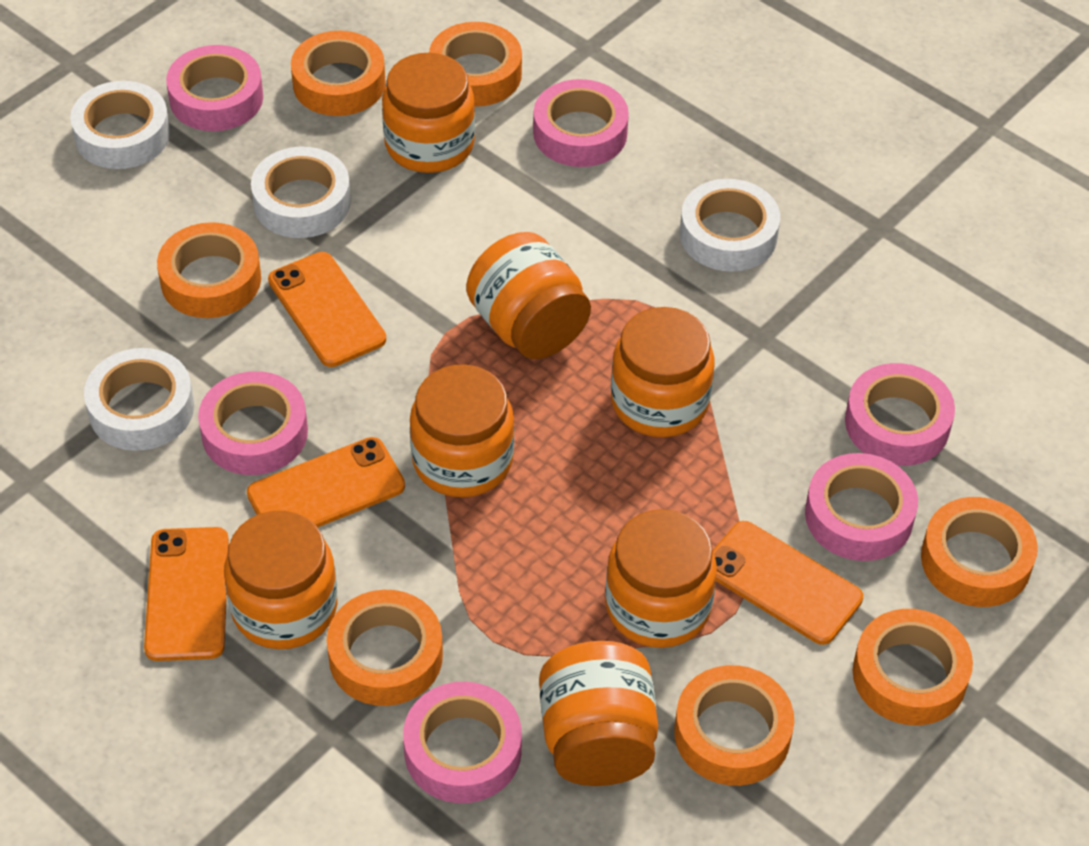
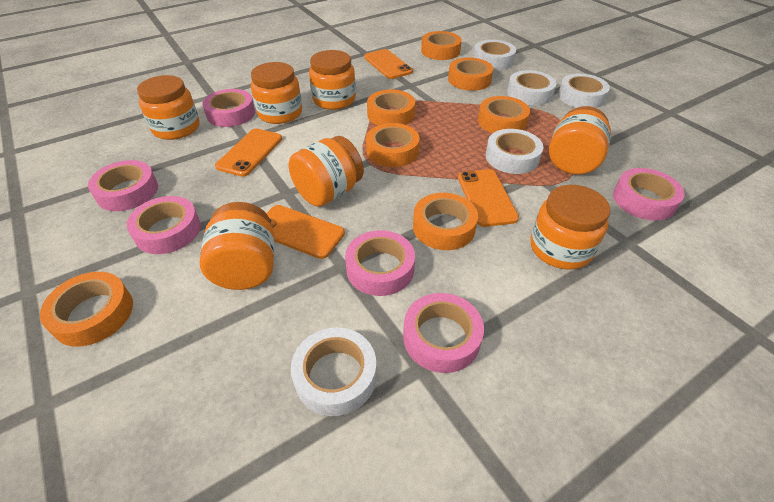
white tape: 4 -> 5

